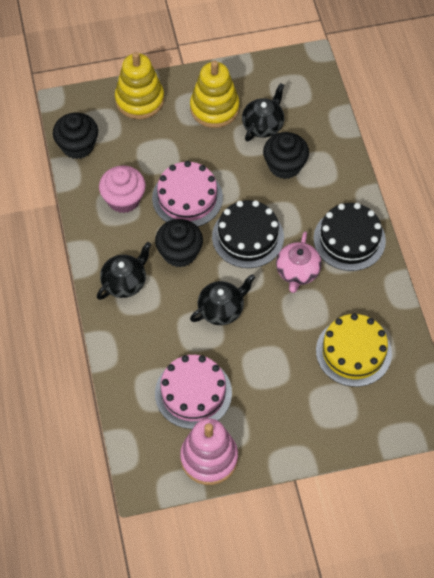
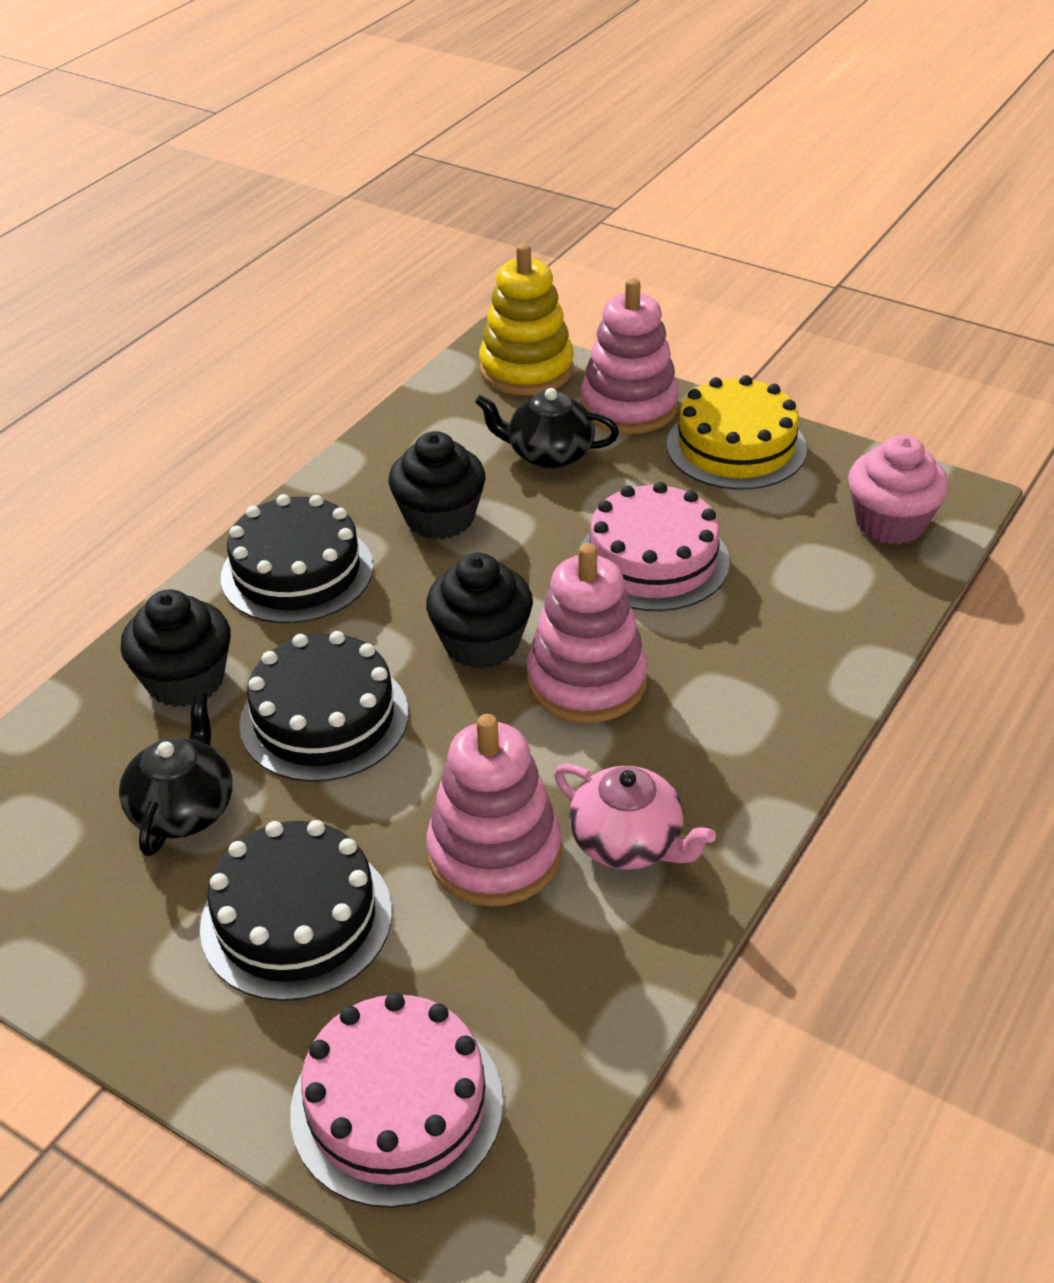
black cake: 2 -> 3
black teapot: 3 -> 2
pink stacking toy: 1 -> 3
yellow stacking toy: 2 -> 1

